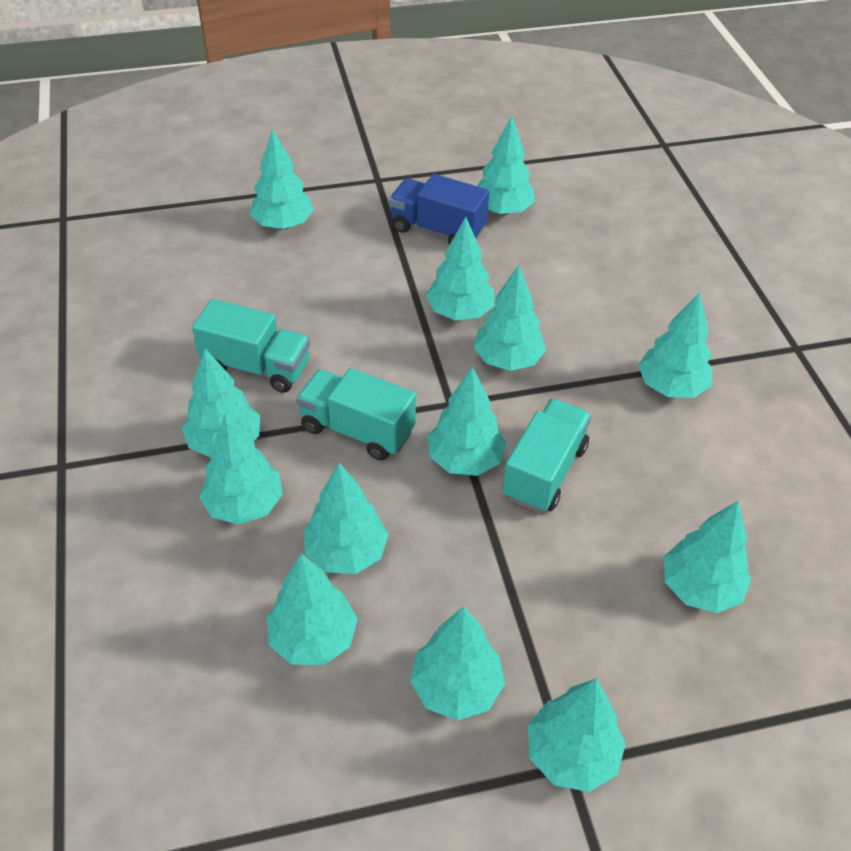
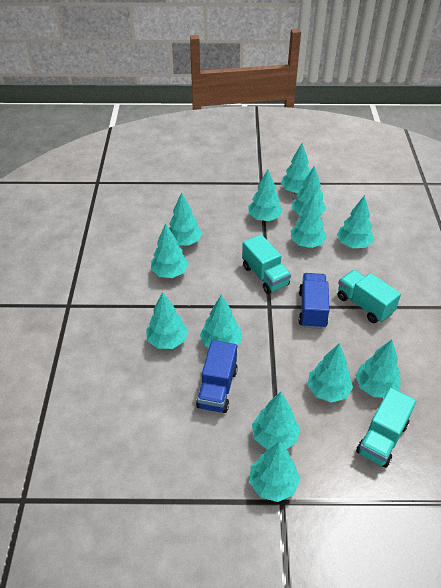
blue truck: 1 -> 2

